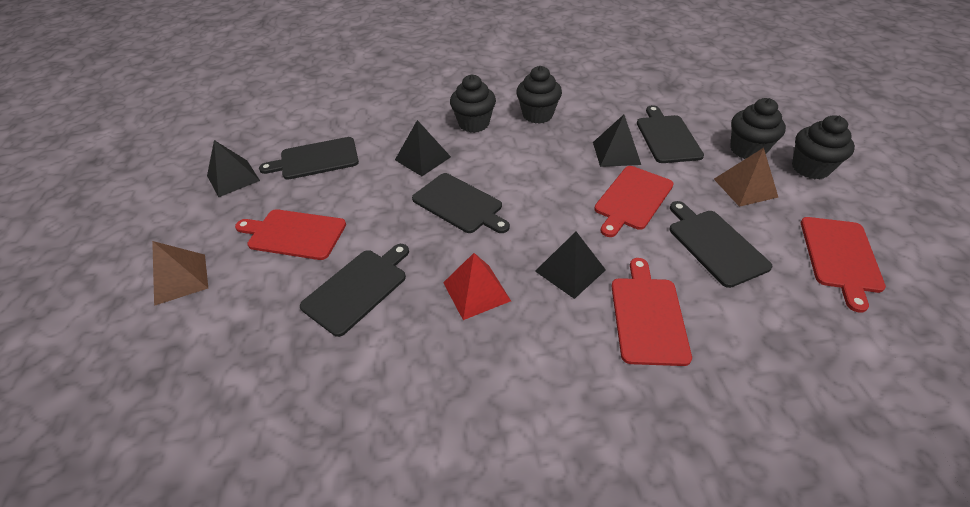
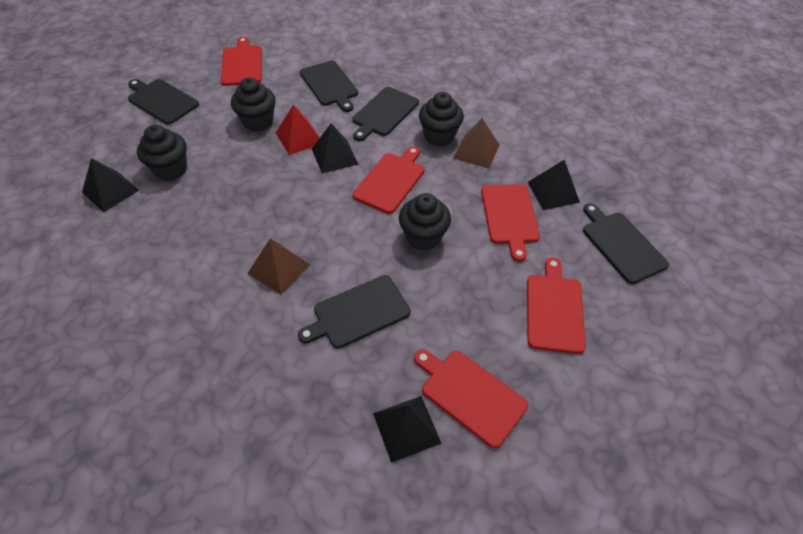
red cutting board: 4 -> 5

